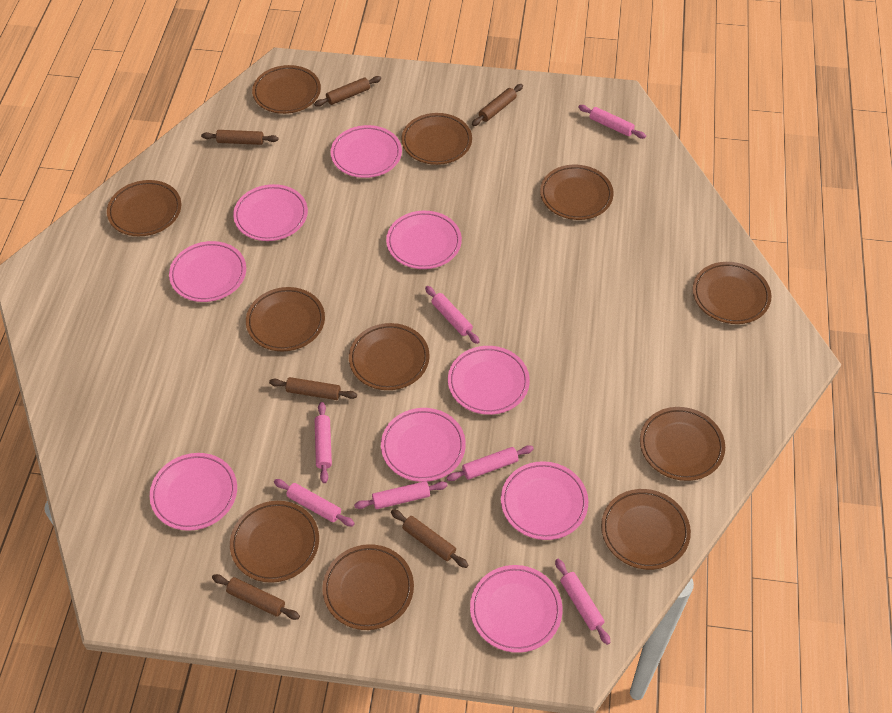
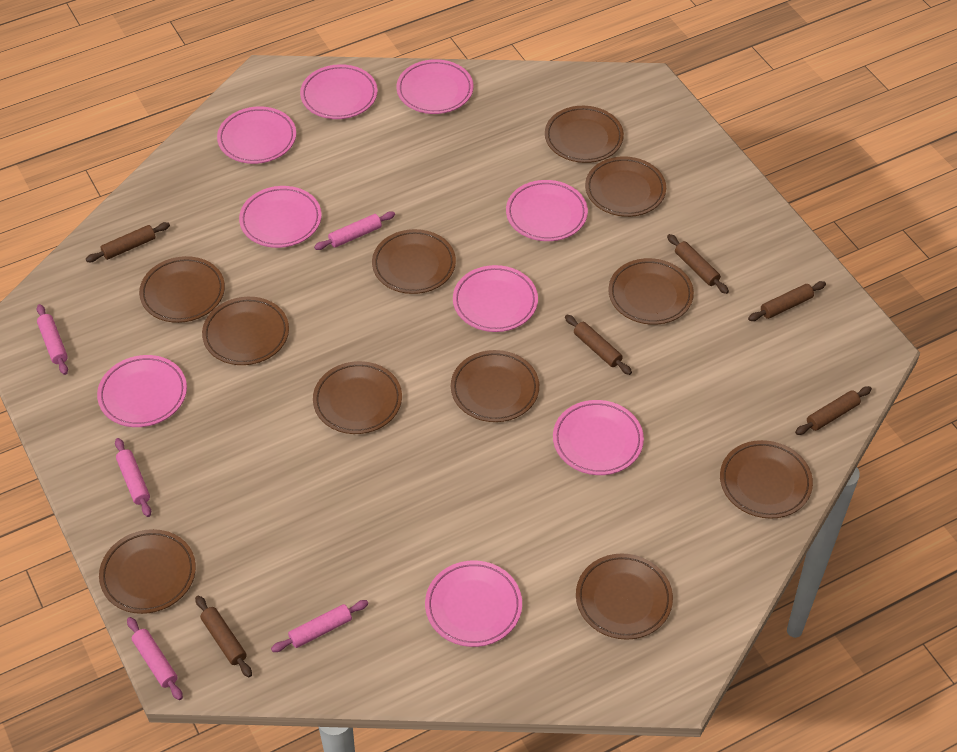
pink rolling pin: 7 -> 5

